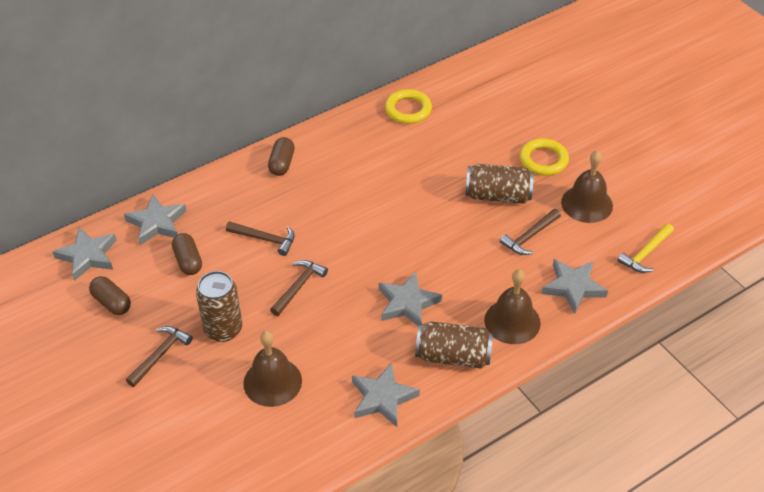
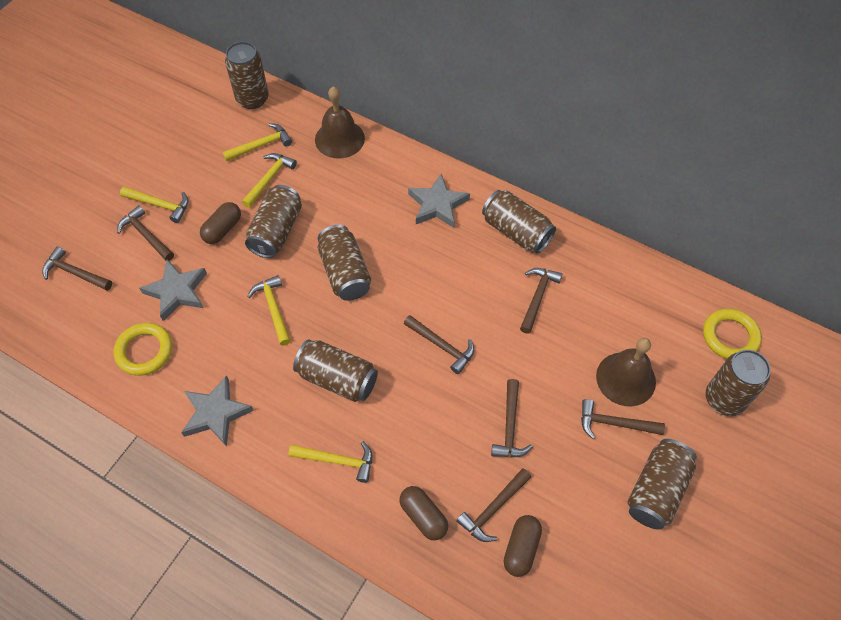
brown bell: 3 -> 2
brown can: 3 -> 7
brown hammer: 4 -> 7
grey star: 5 -> 3
yellow hammer: 1 -> 5

